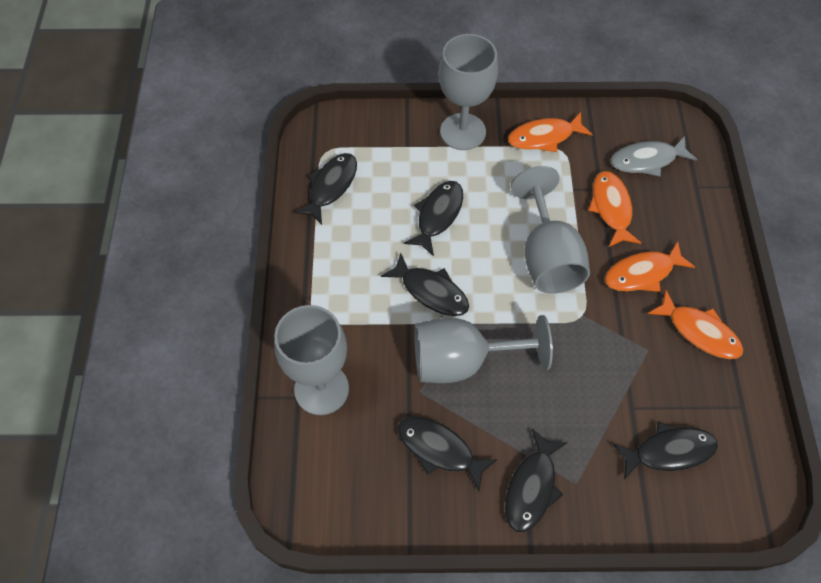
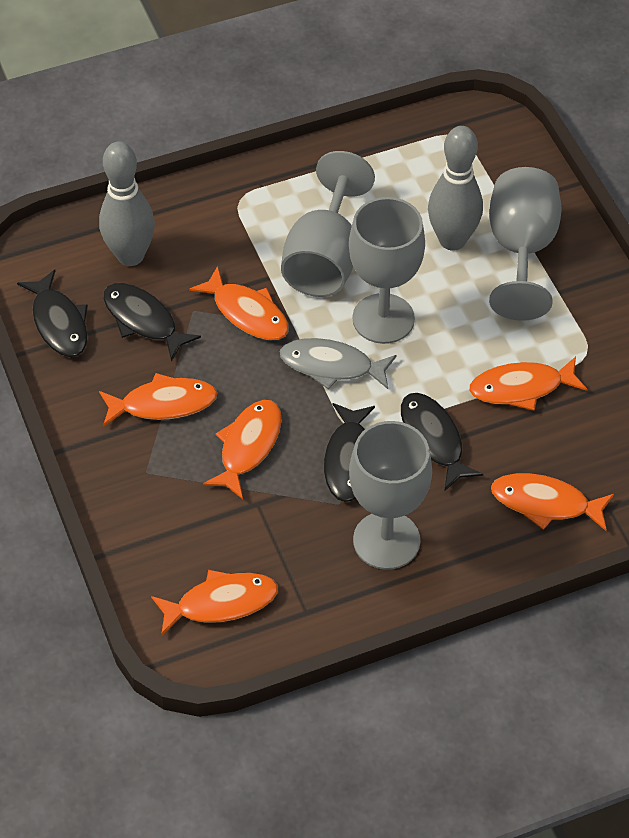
black fish: 6 -> 4
grey bowling pin: 0 -> 2
orange fish: 4 -> 6

